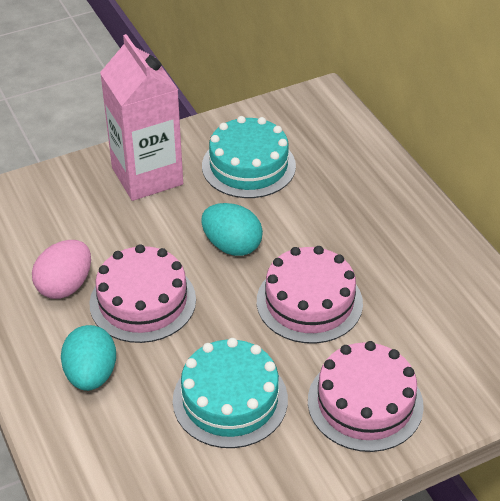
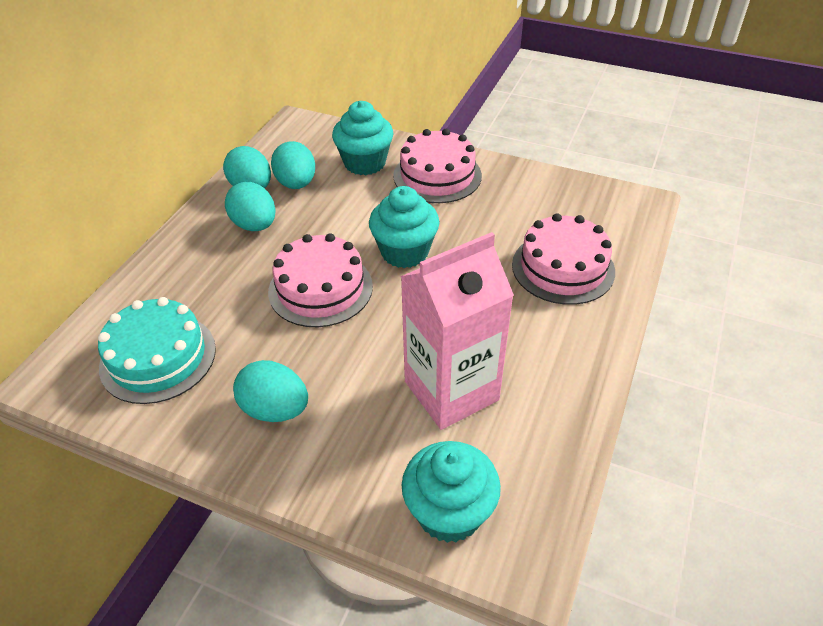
pink egg: 1 -> 0
turquoise cake: 2 -> 1
turquoise cupcake: 0 -> 3
turquoise egg: 2 -> 4

